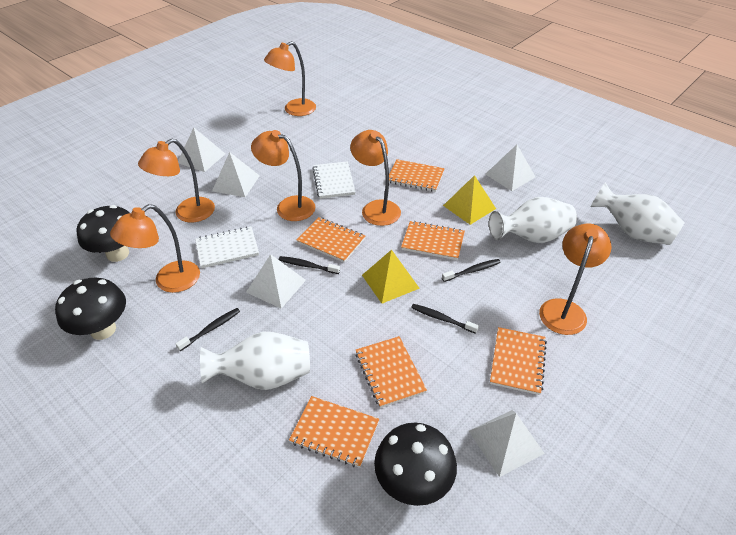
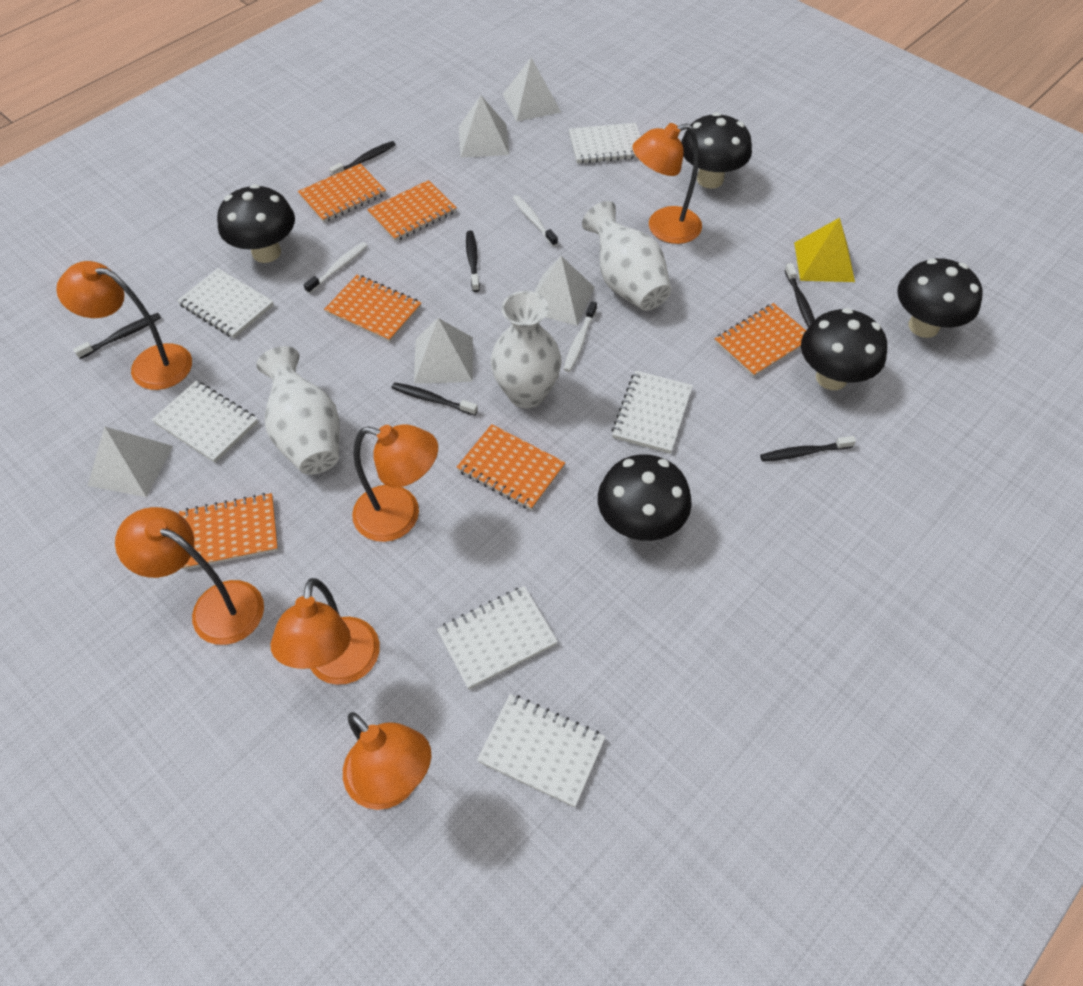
black mushroom: 3 -> 5
black toothbrush: 4 -> 6
white notebook: 2 -> 6
white toothbrush: 0 -> 3
yellow pyramid: 2 -> 1

